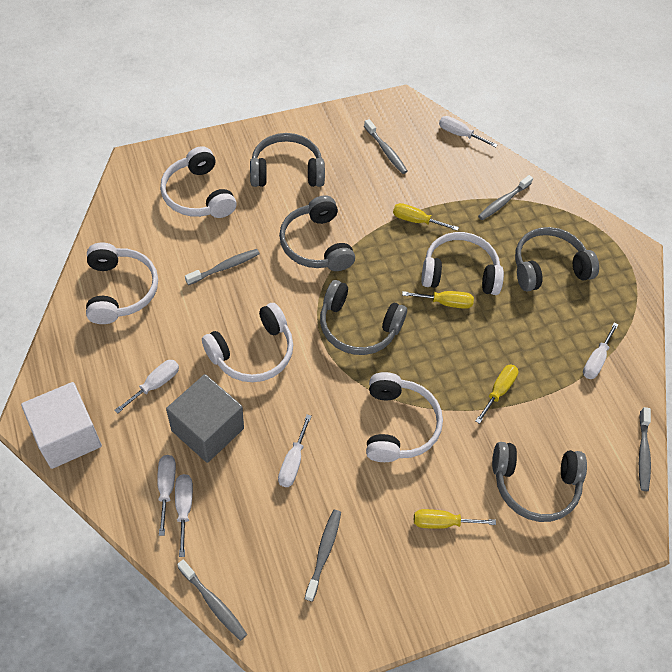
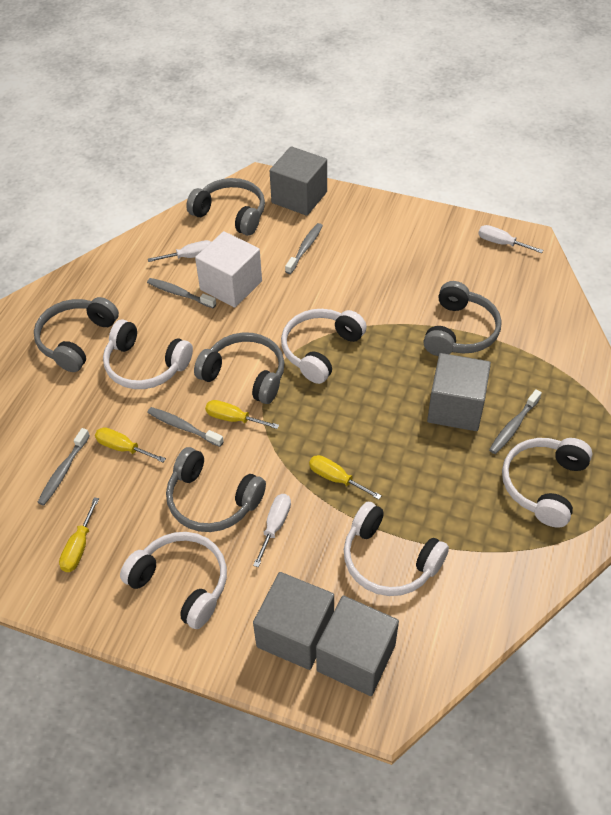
grey cube: 1 -> 4
grey toothbrush: 6 -> 5
white screwdriver: 6 -> 3

